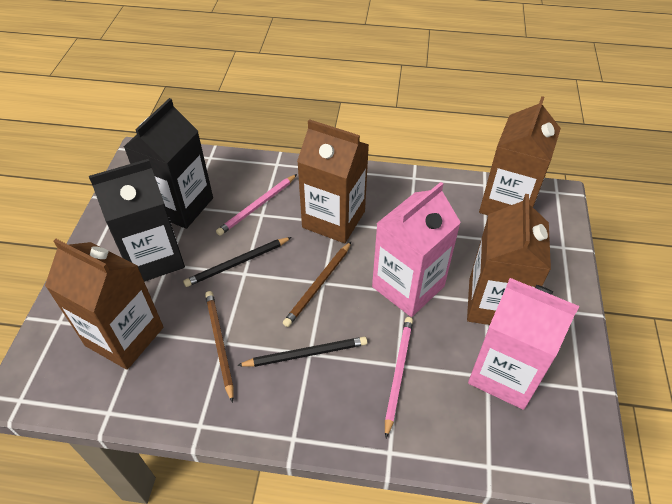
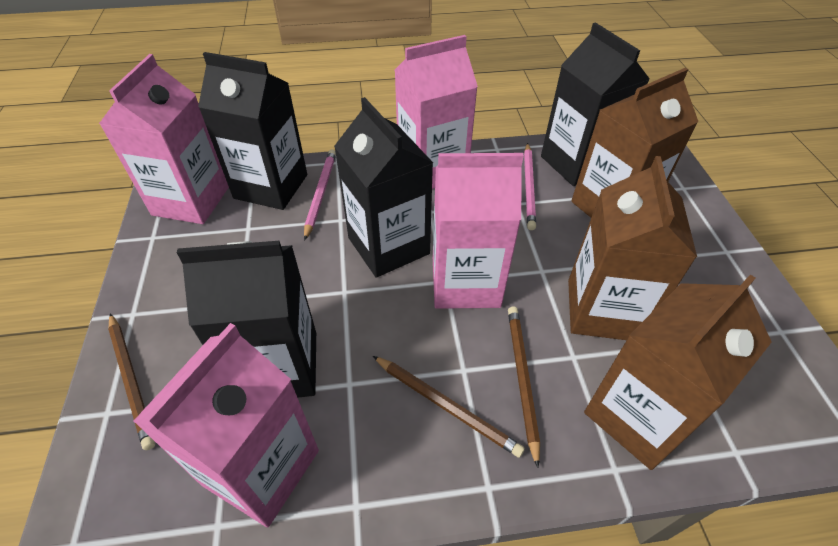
black carton: 2 -> 4
black pencil: 2 -> 0
brown carton: 4 -> 3
brown pencil: 2 -> 3
pink carton: 2 -> 4

